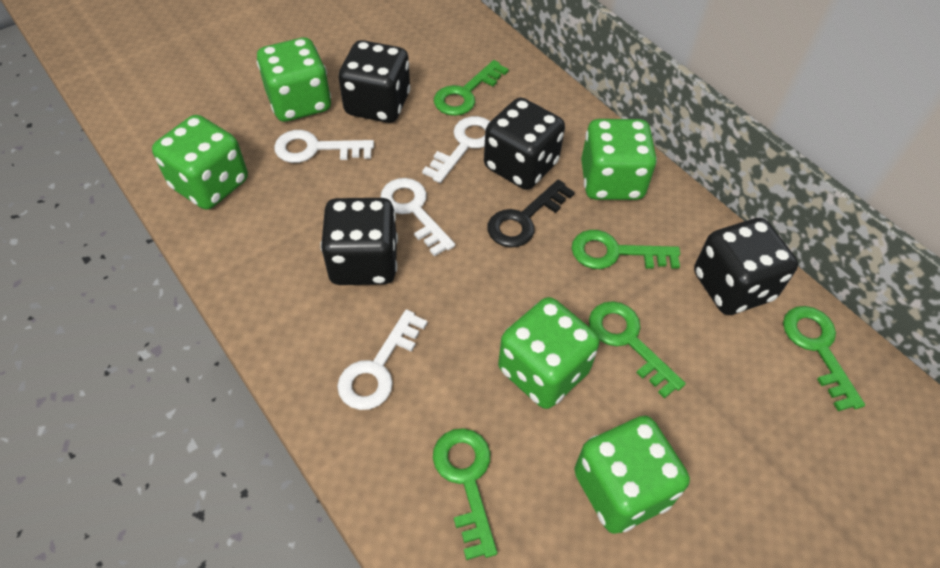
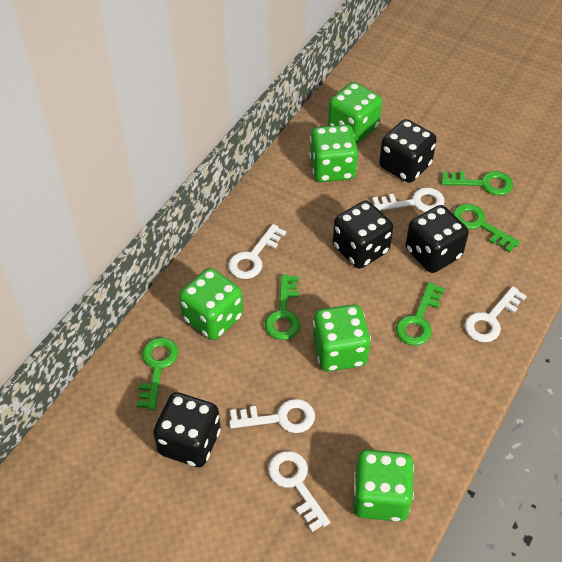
black key: 1 -> 0
white key: 4 -> 5

